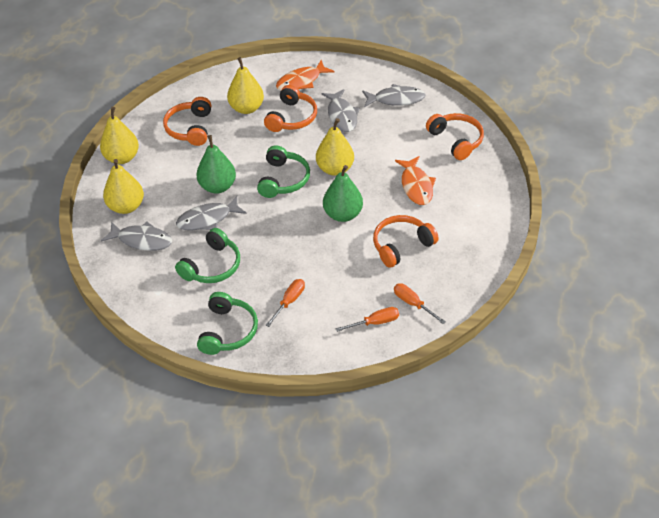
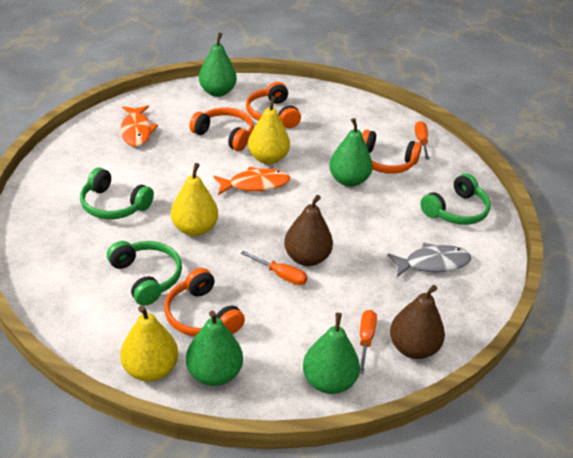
brown pear: 0 -> 2
green pear: 2 -> 4
grey fish: 4 -> 1
yellow pear: 4 -> 3

